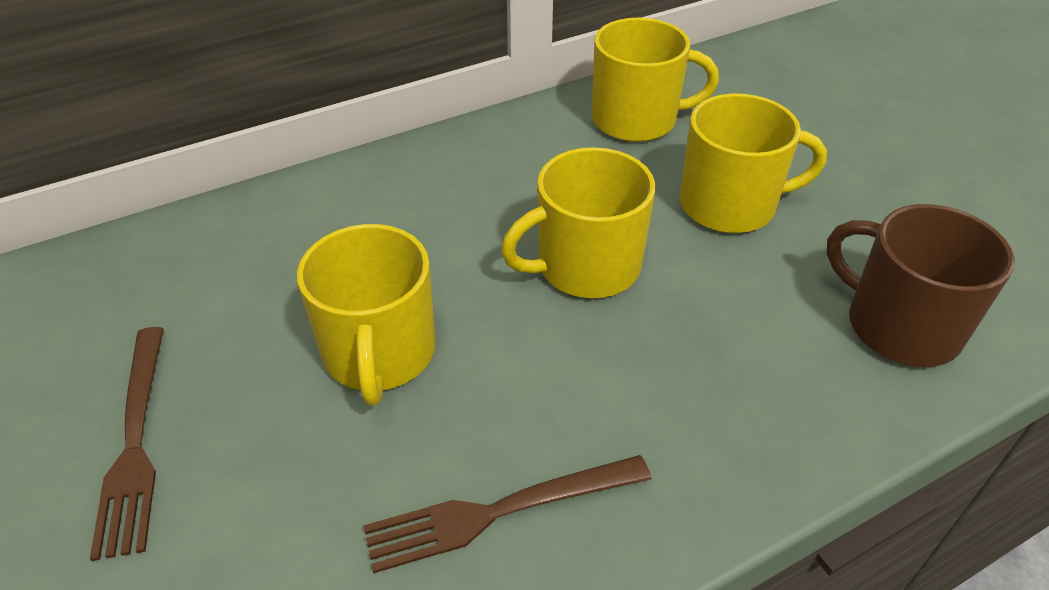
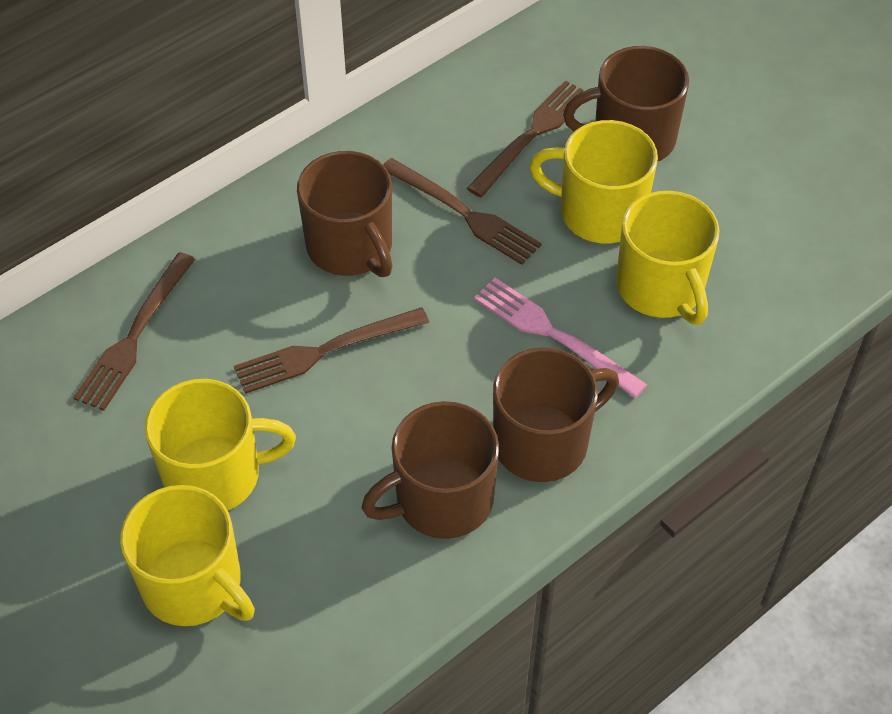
brown fork: 2 -> 4
brown mug: 1 -> 4
pink fork: 0 -> 1

